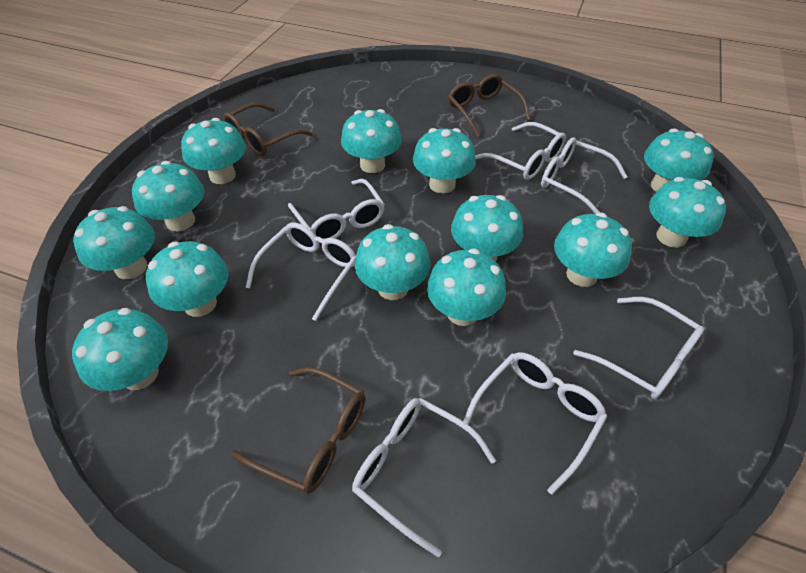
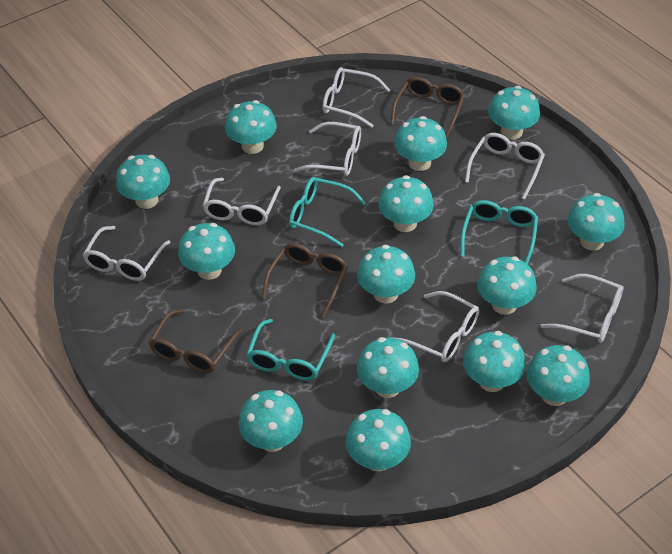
turquoise glasses: 0 -> 3
turquoise mushroom: 13 -> 14

